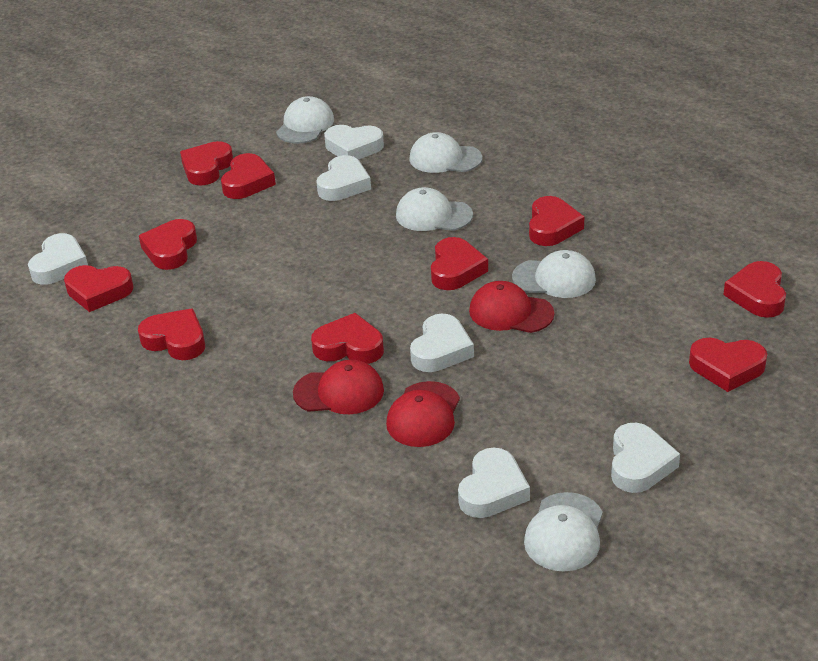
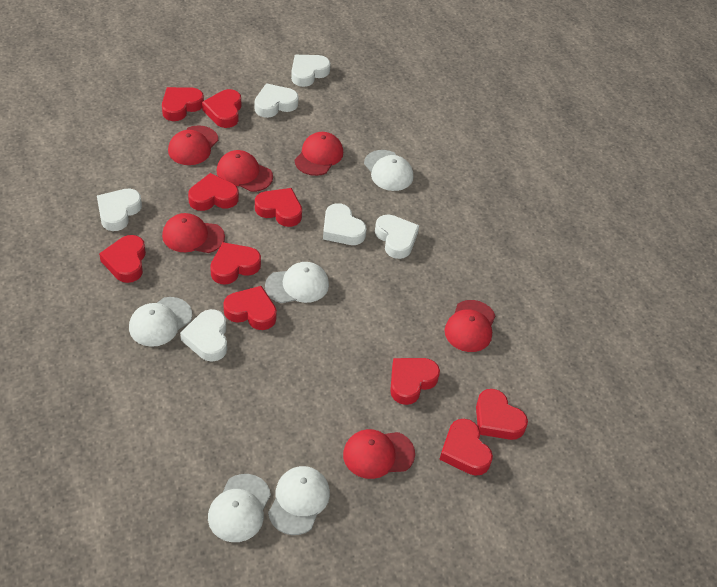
red cap: 3 -> 6

